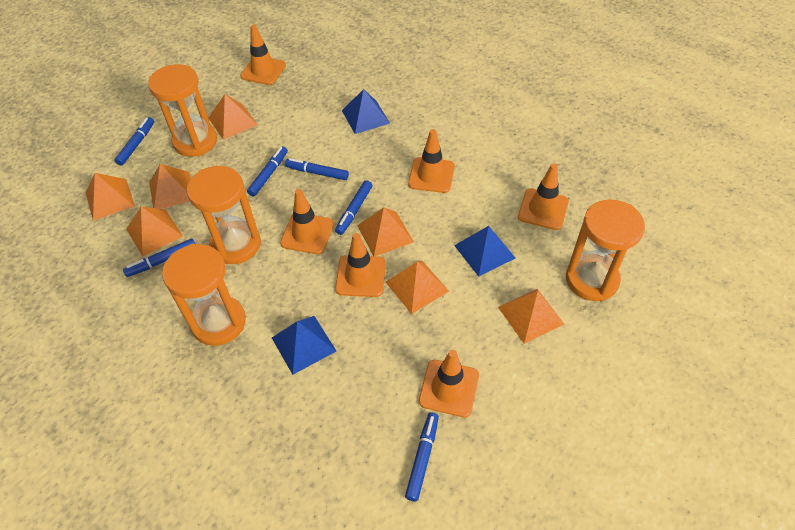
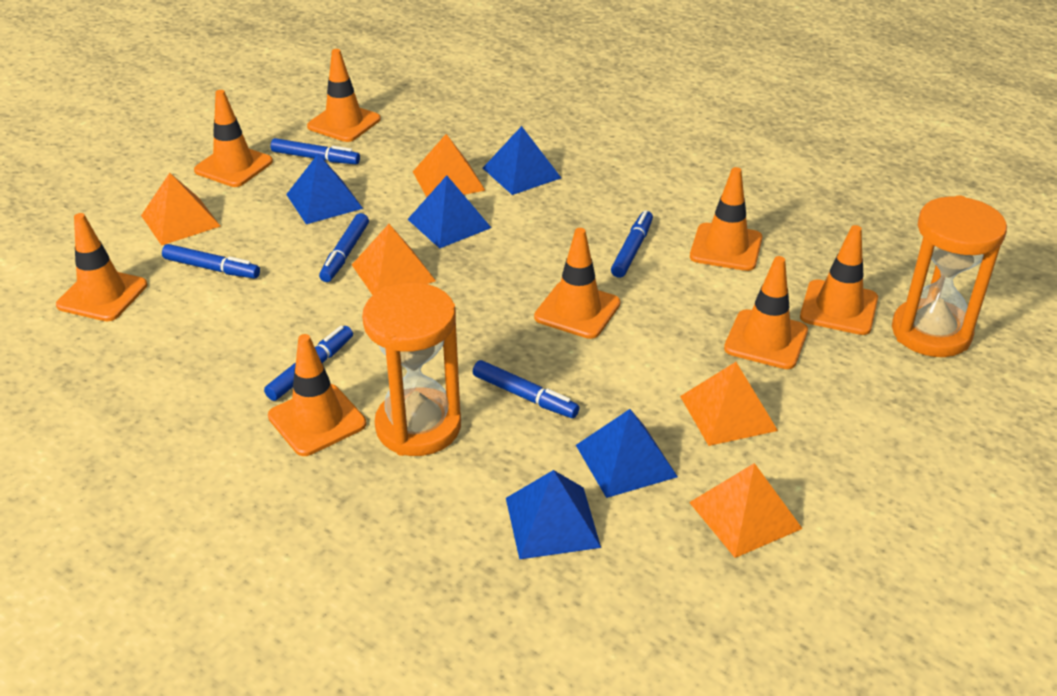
blue pyramid: 3 -> 5
orange hourglass: 4 -> 2
orange pyramid: 7 -> 5
orange traffic cone: 6 -> 8

